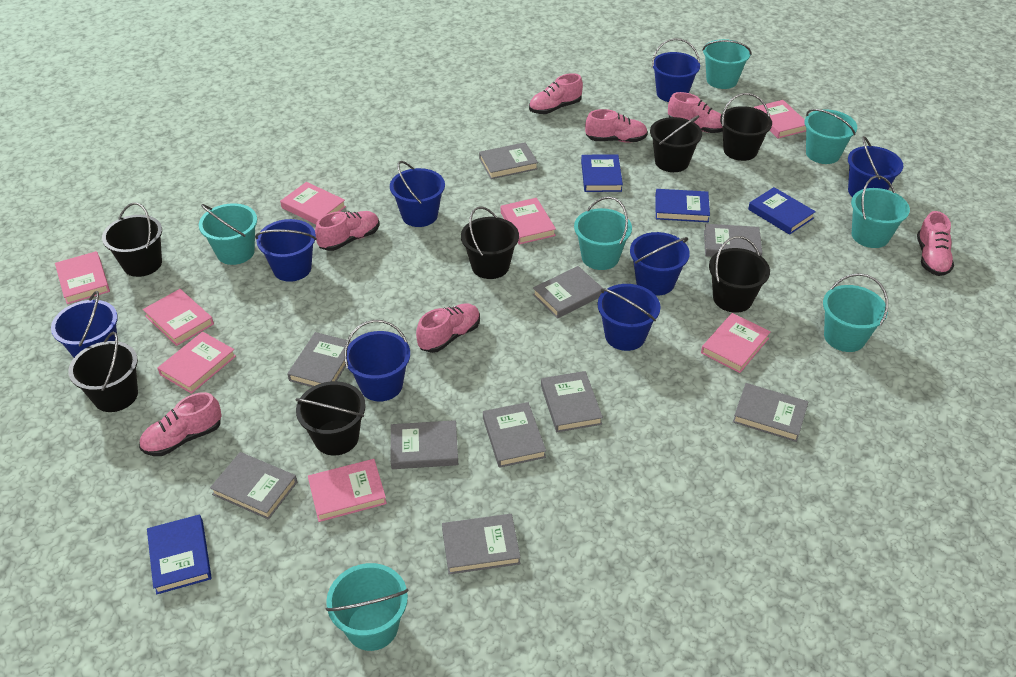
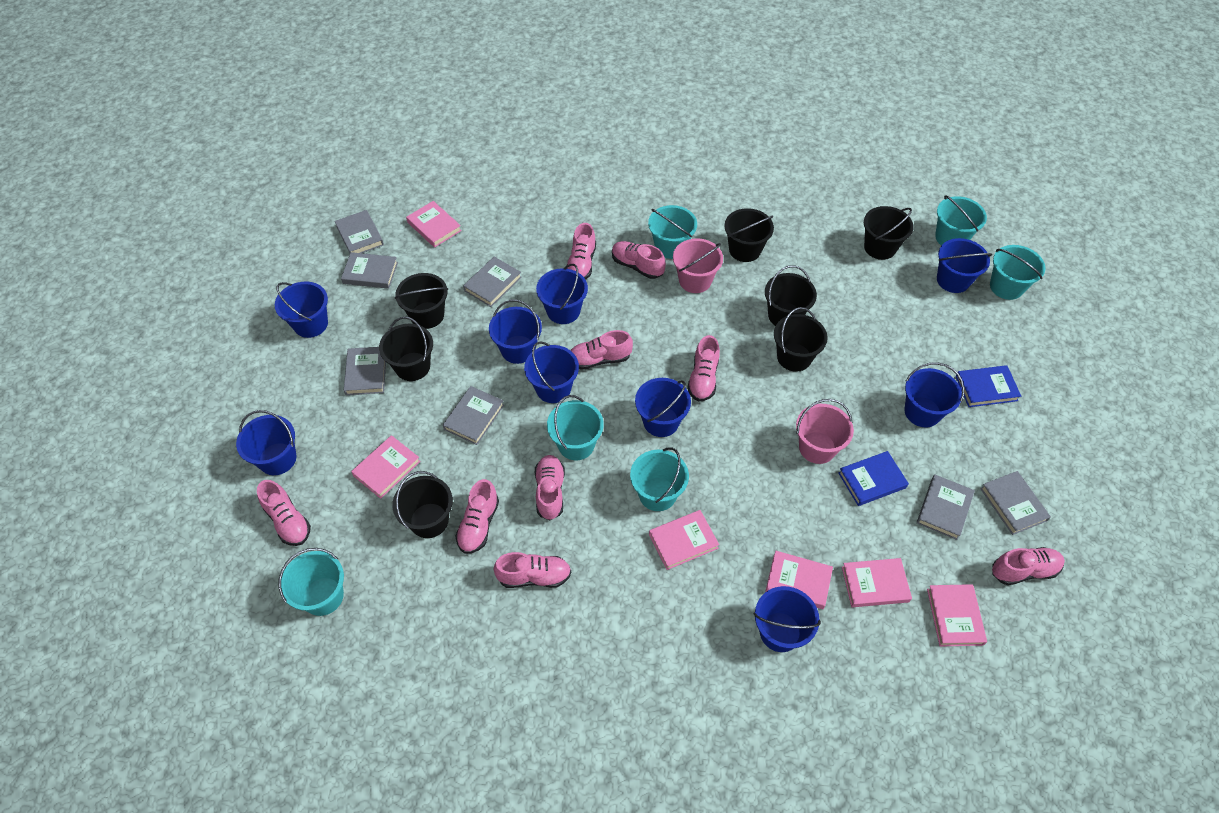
blue book: 4 -> 2
blue bucket: 8 -> 9
grey book: 10 -> 7
pink book: 8 -> 6
pink bucket: 0 -> 2
pink shoe: 7 -> 9
turquoise bucket: 7 -> 6

